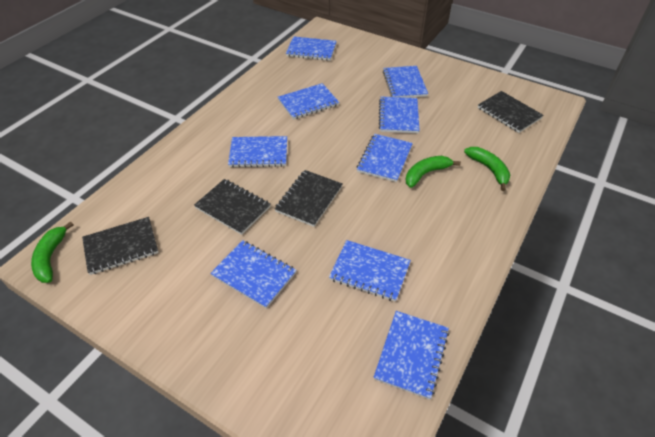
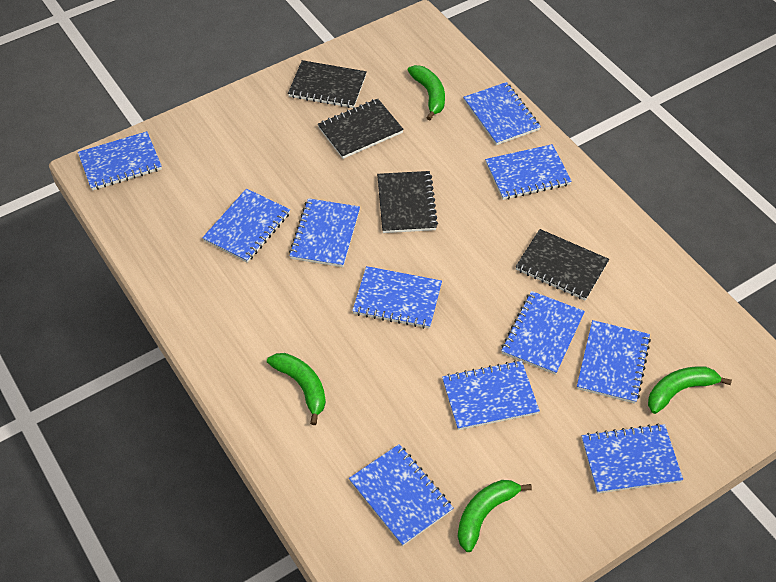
blue notebook: 9 -> 11
green banana: 3 -> 4

